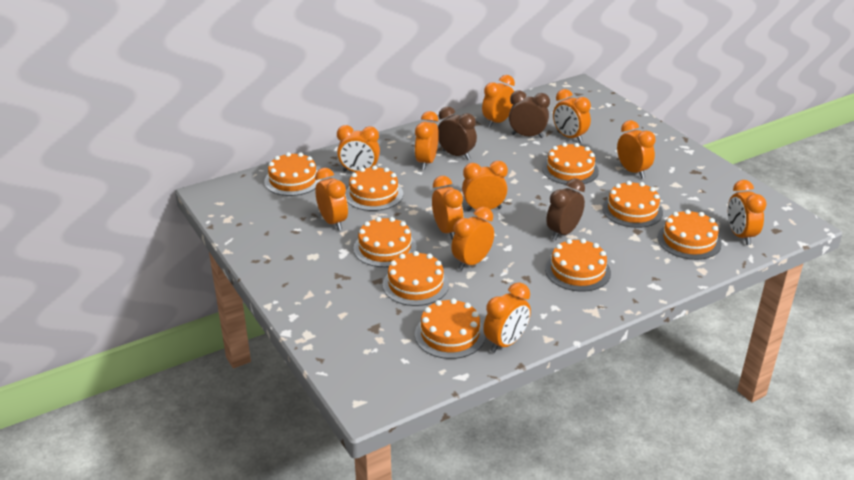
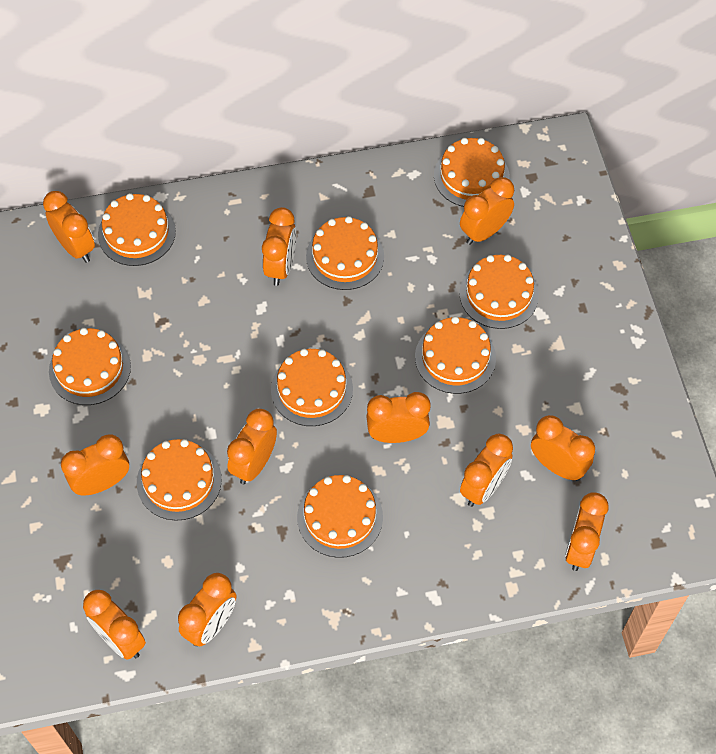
brown clock: 3 -> 0

